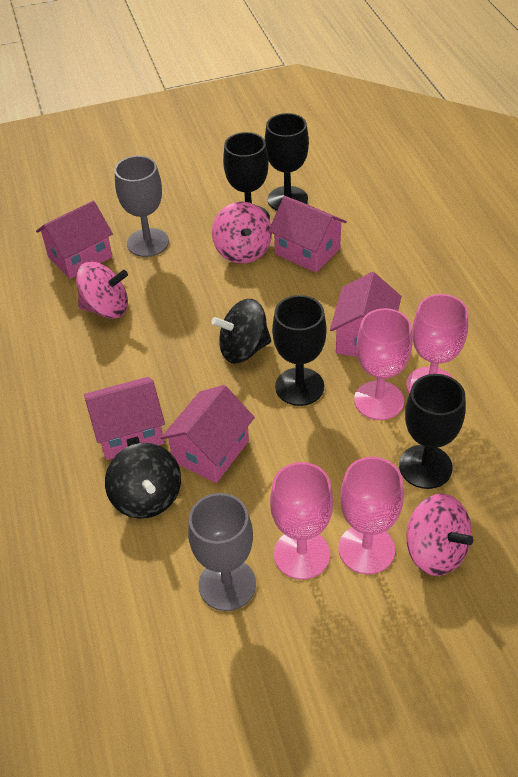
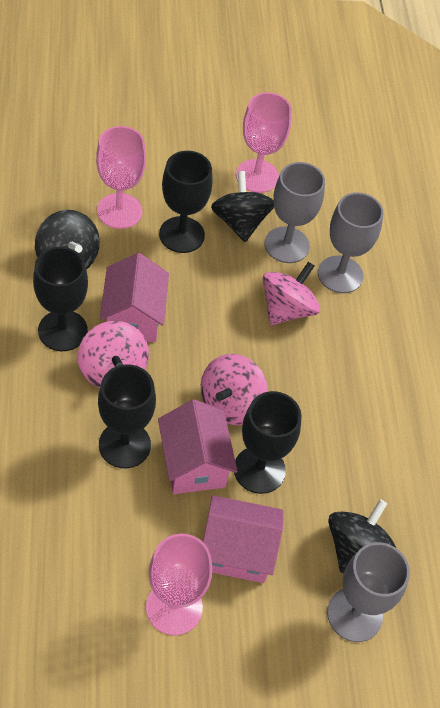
black spinning top: 2 -> 3
grey goblet: 2 -> 3
pink goblet: 4 -> 3
pink house: 5 -> 3

